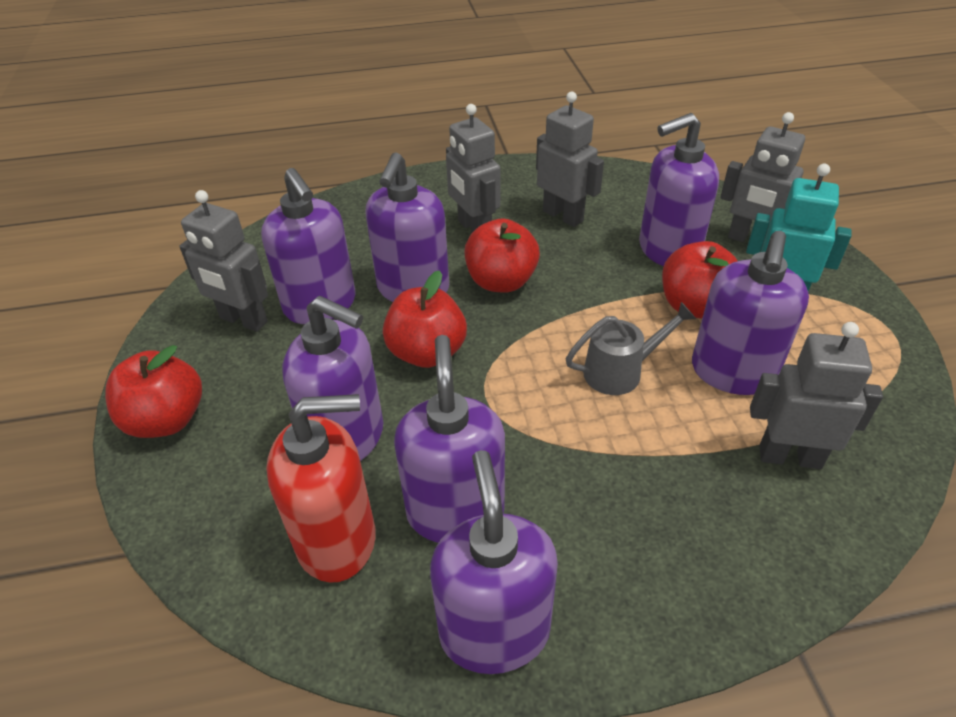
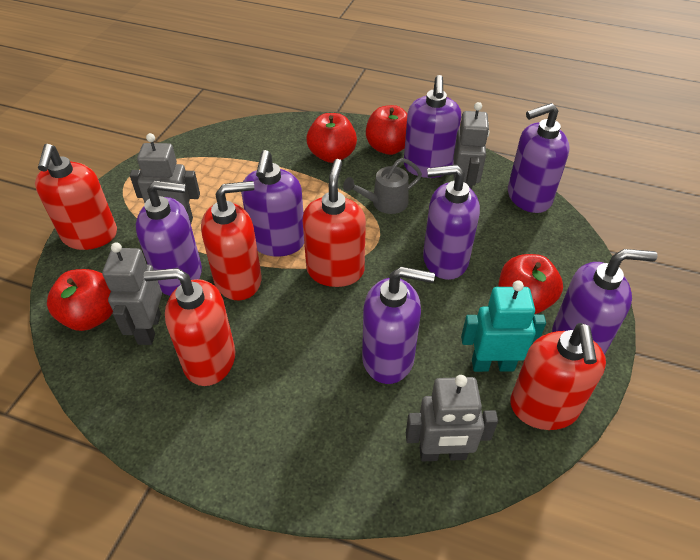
grey robot: 5 -> 4
red soap dispenser: 1 -> 5

